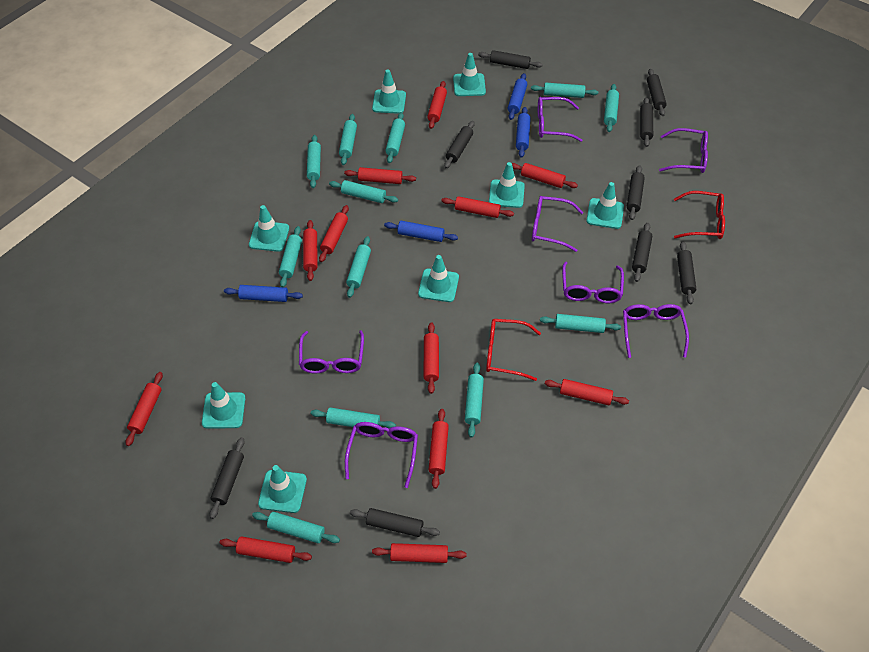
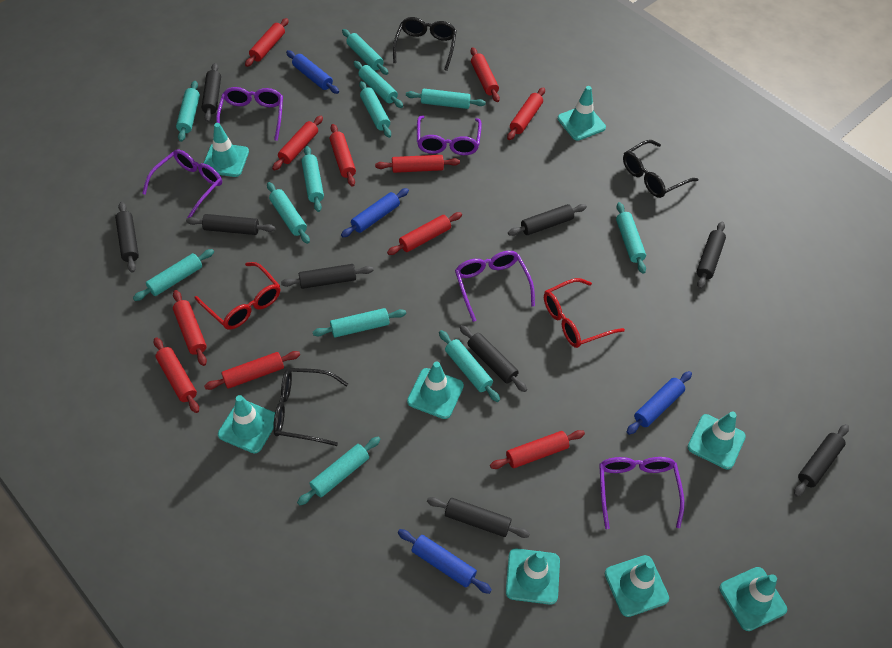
black glasses: 0 -> 3
purple glasses: 7 -> 5
red rolling pin: 12 -> 11

